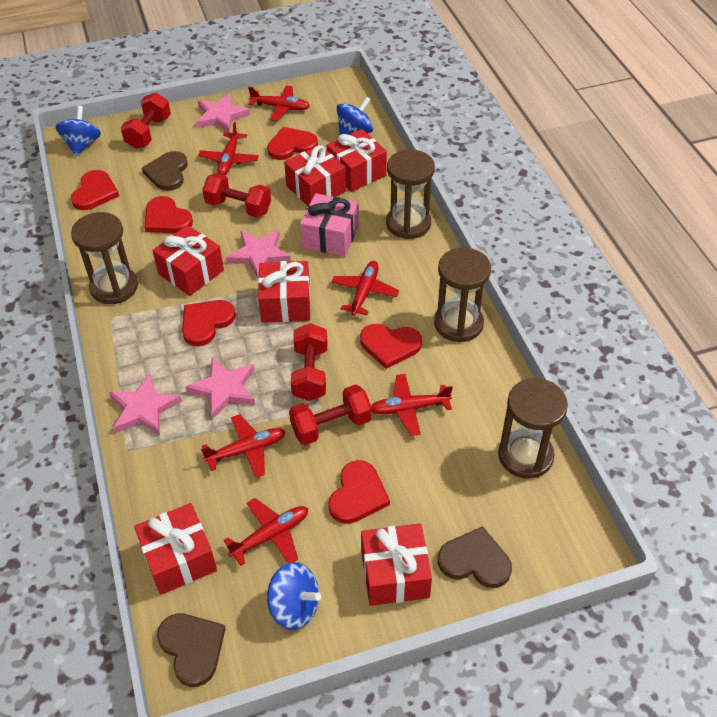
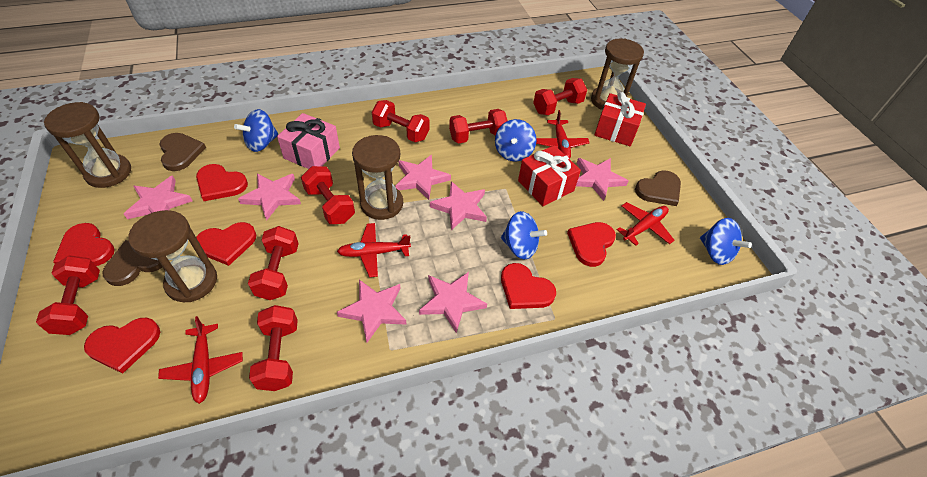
blue spinning top: 3 -> 4
pink star: 4 -> 7
red dumbbell: 4 -> 7
red gift: 6 -> 2
red plane: 6 -> 4

